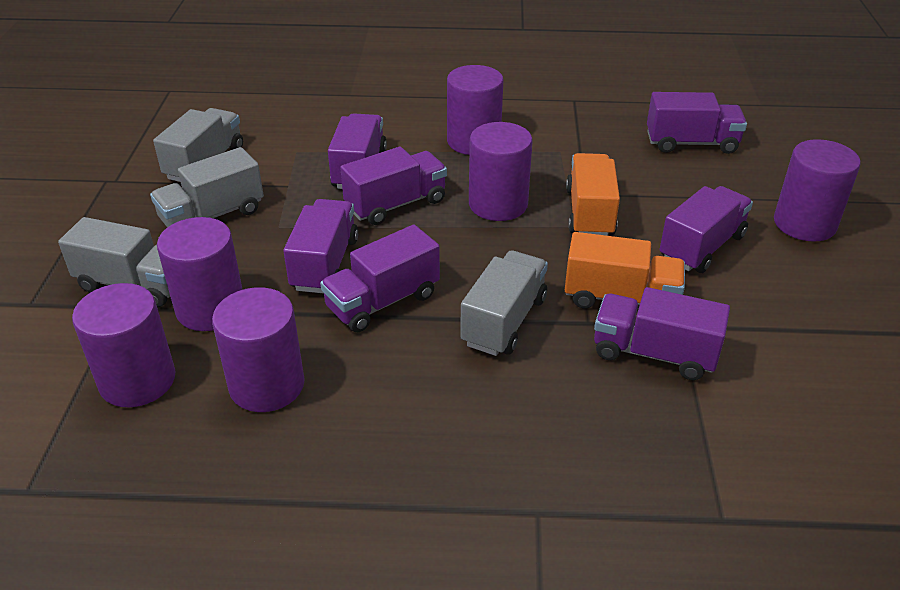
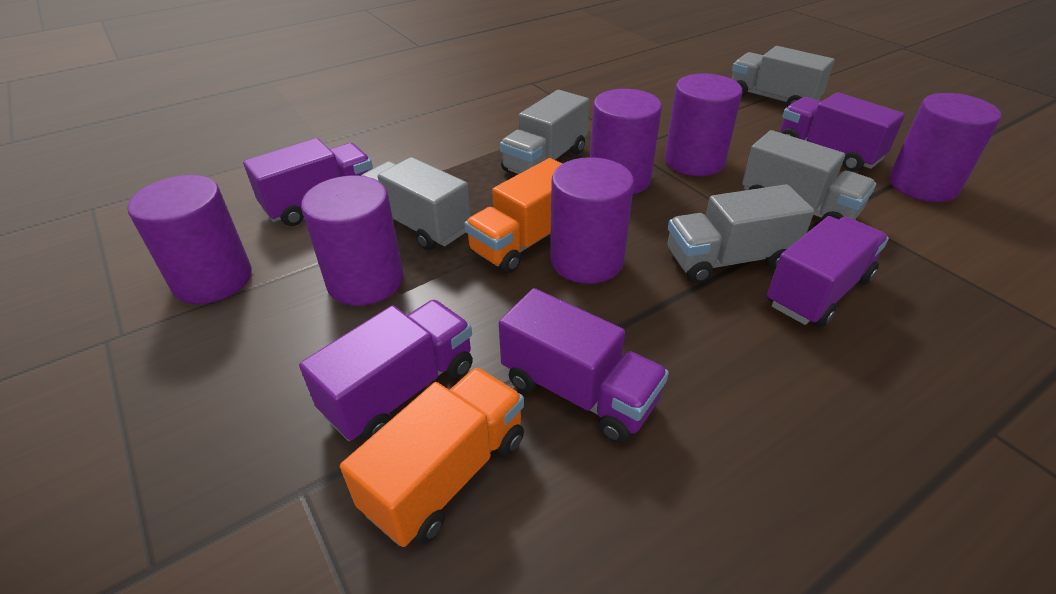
grey truck: 4 -> 5
purple truck: 7 -> 5

